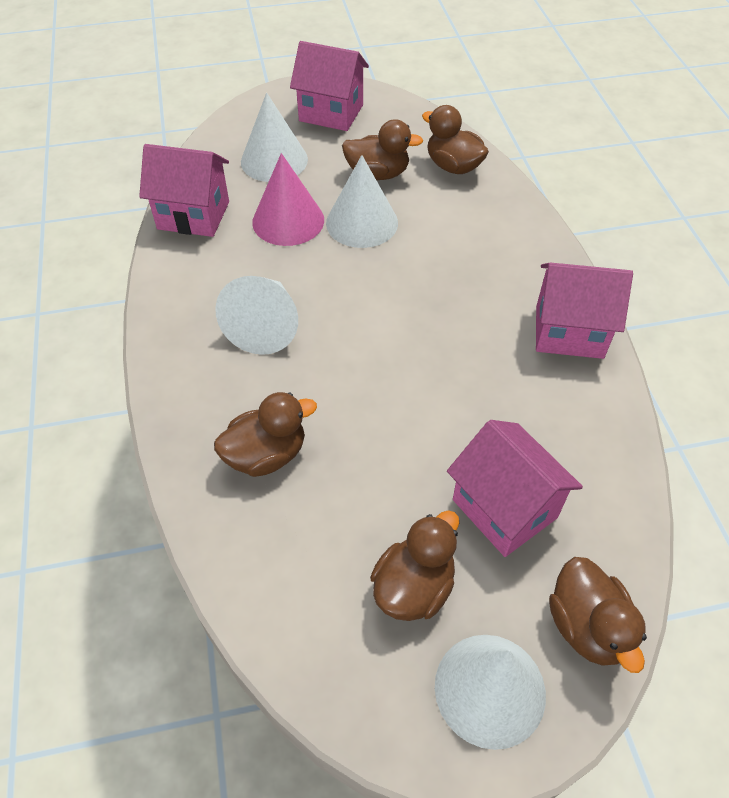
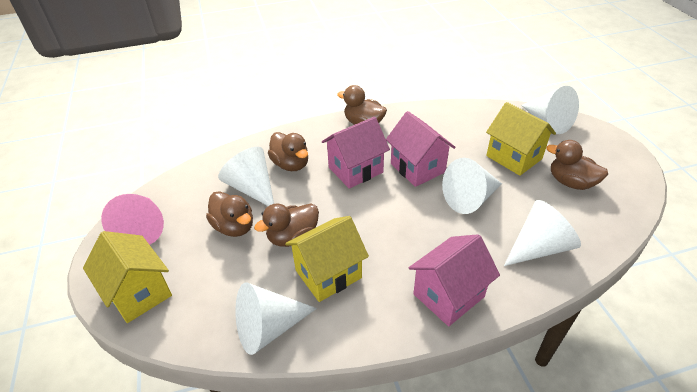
pink house: 4 -> 3
white cone: 4 -> 5
yellow house: 0 -> 3

